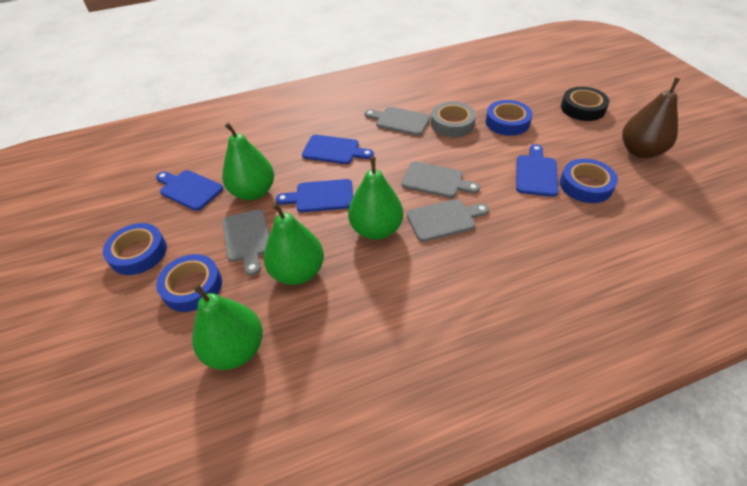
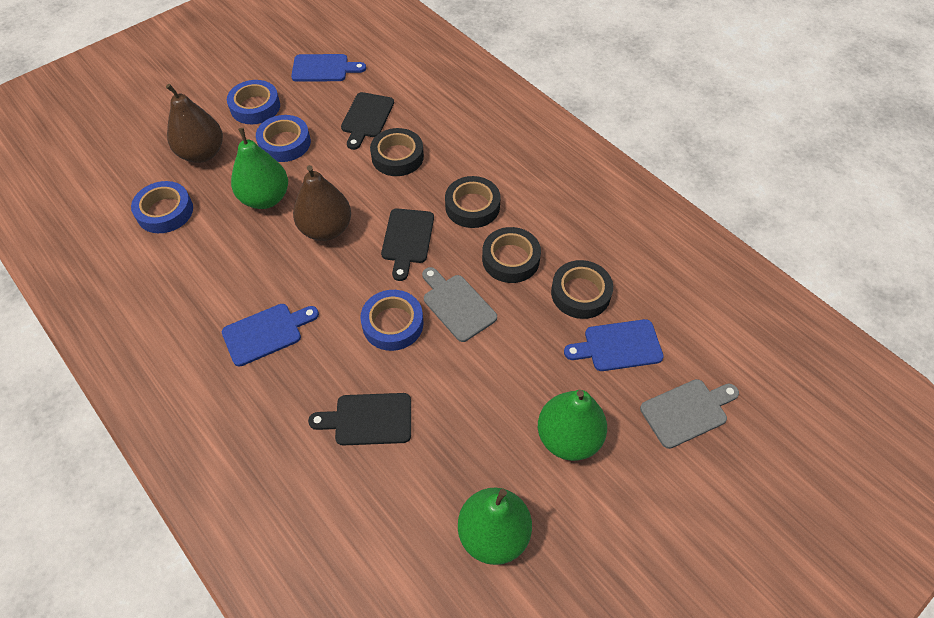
black cutting board: 0 -> 3
black tape: 1 -> 4
blue cutting board: 4 -> 3
brown pear: 1 -> 2
green pear: 4 -> 3
grey cutting board: 4 -> 2
grey tape: 1 -> 0

